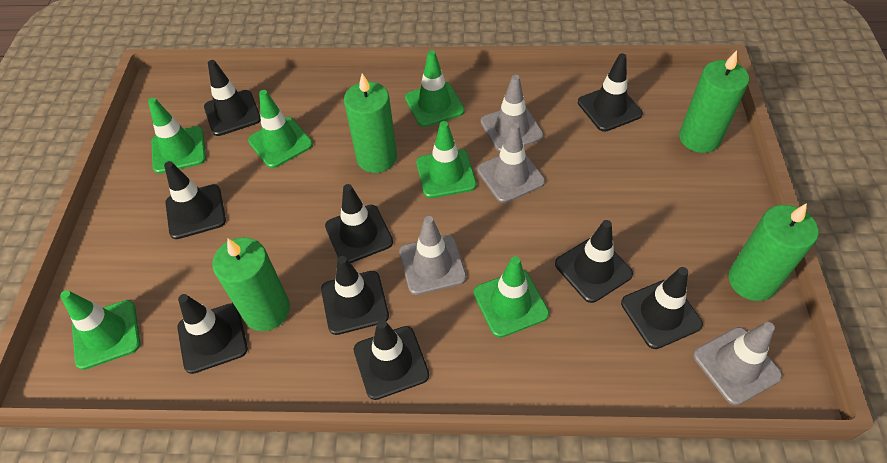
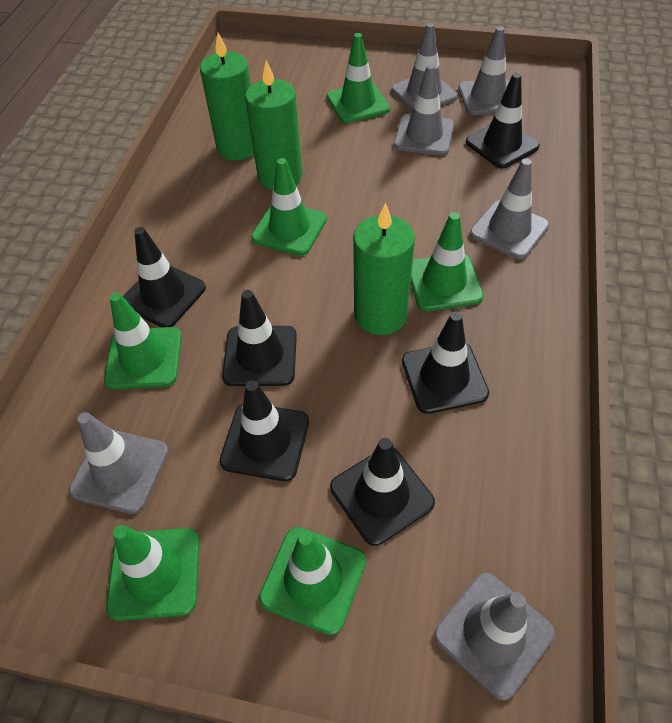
black traffic cone: 9 -> 6
green candle: 4 -> 3
grey traffic cone: 4 -> 6

